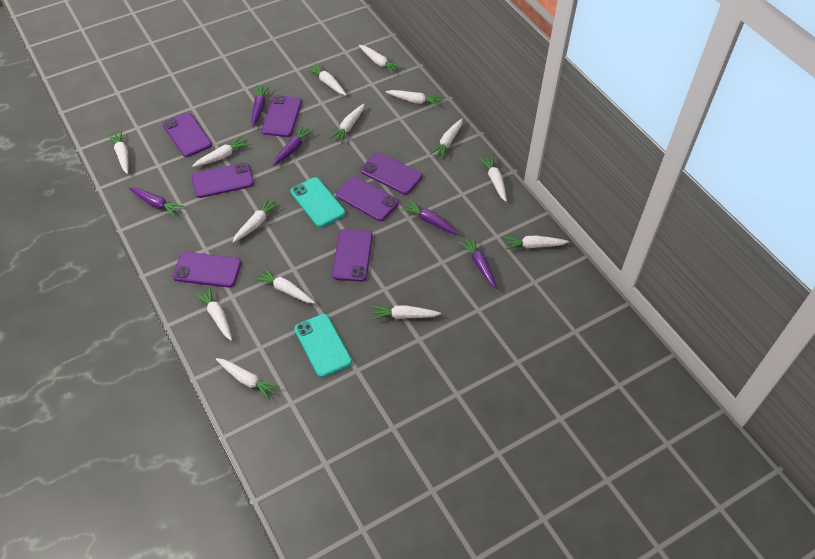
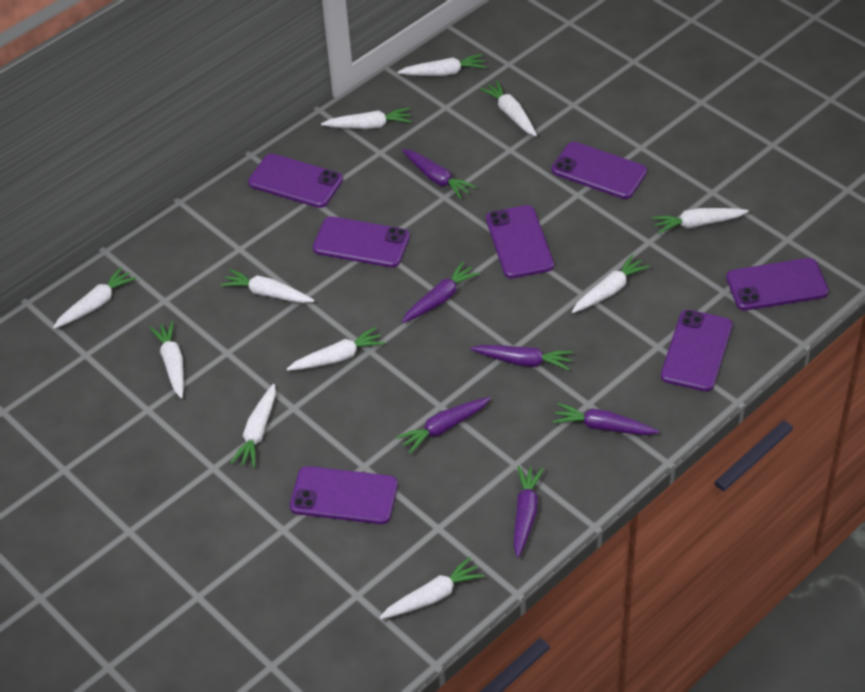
purple carrot: 5 -> 6
turquoise phone: 2 -> 0
white carrot: 14 -> 11

